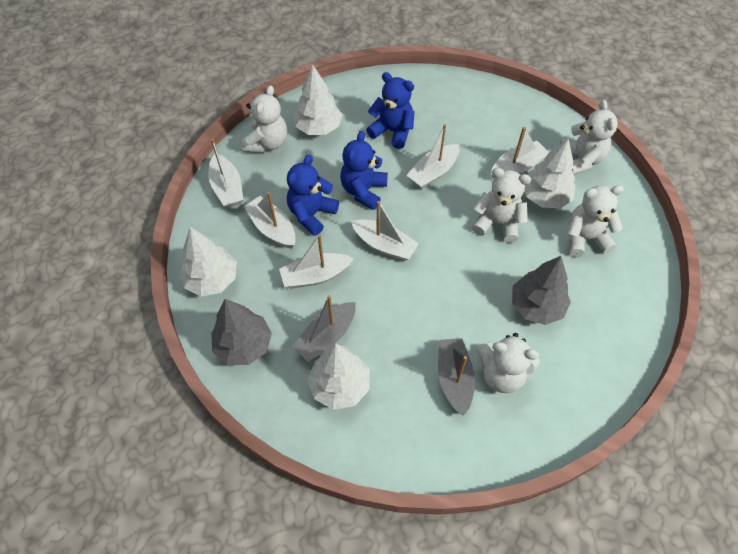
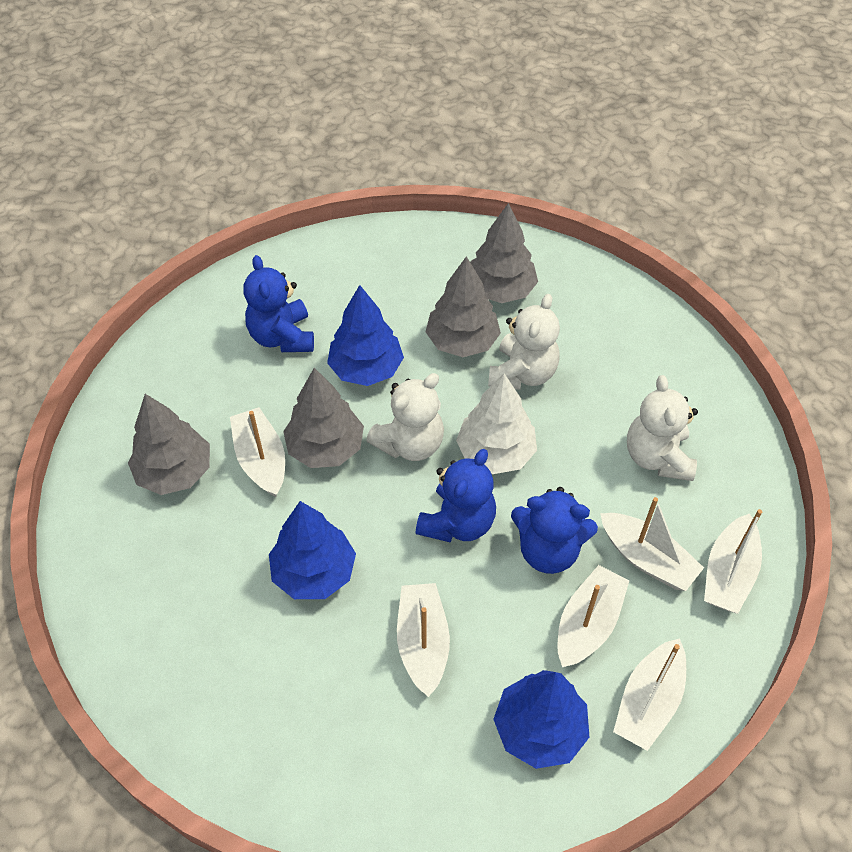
blue tree: 0 -> 3
grey boat: 2 -> 0
grey tree: 2 -> 4
white teddy bear: 5 -> 3
white tree: 4 -> 1

